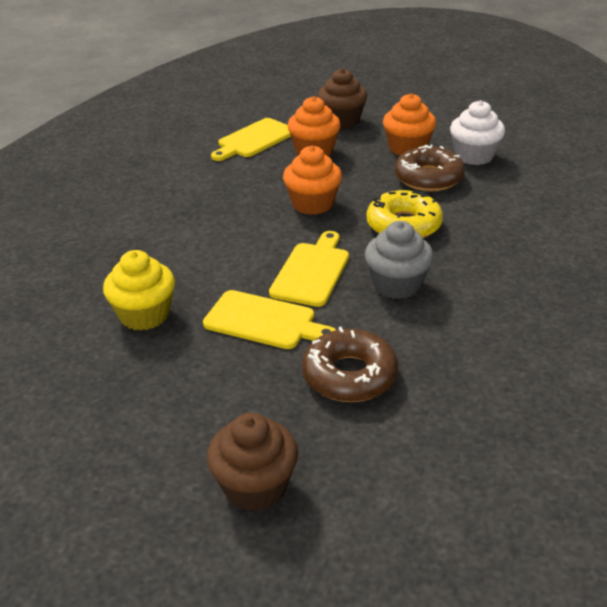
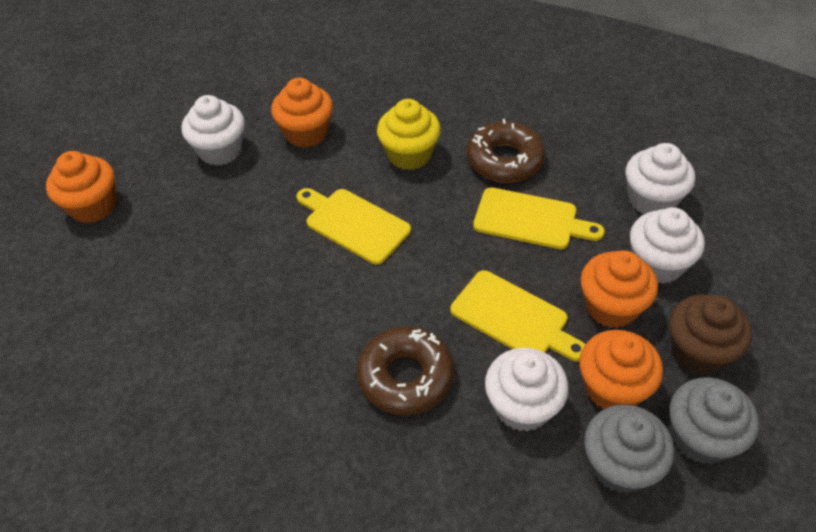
brown cupcake: 2 -> 1
grey cupcake: 1 -> 2
orange cupcake: 3 -> 4
white cupcake: 1 -> 4
yellow donut: 1 -> 0

